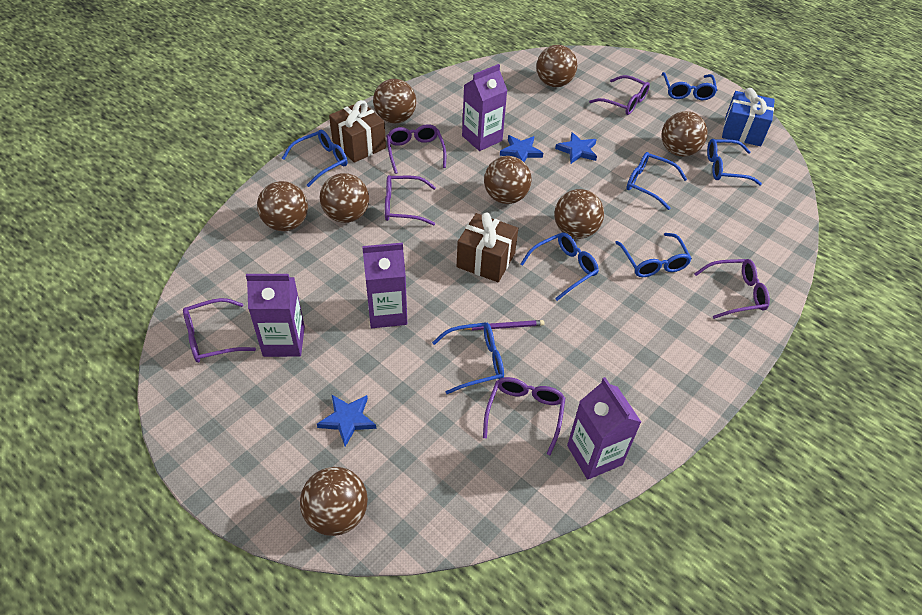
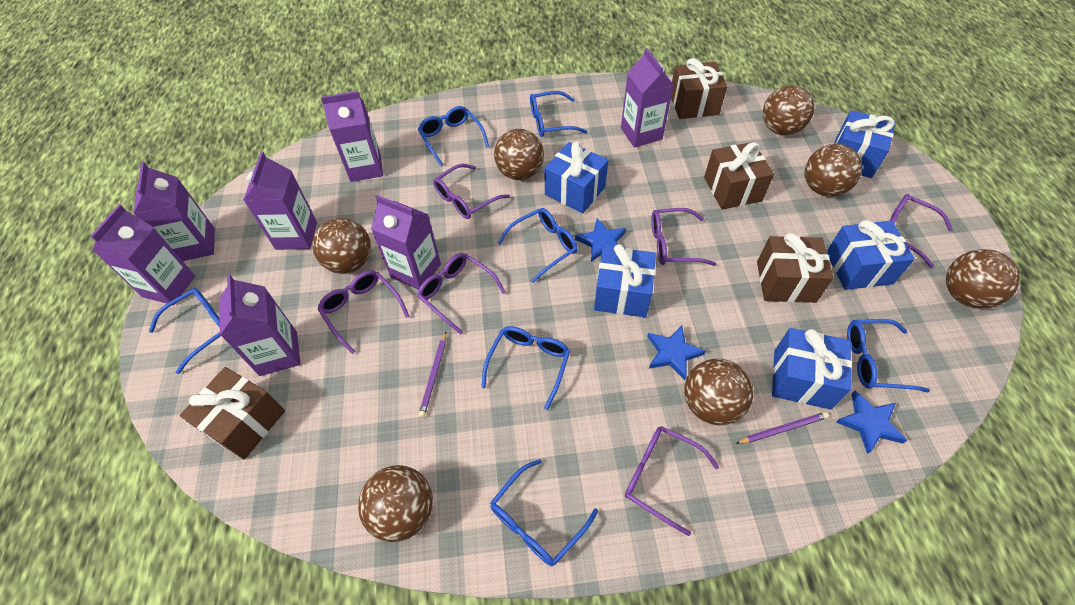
blue gift: 1 -> 5
brown ball: 8 -> 7
brown gift: 2 -> 4
purple carton: 4 -> 7
purple pencil: 1 -> 2

